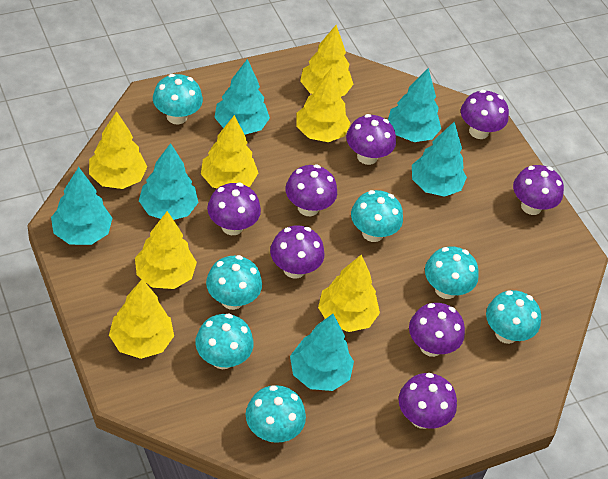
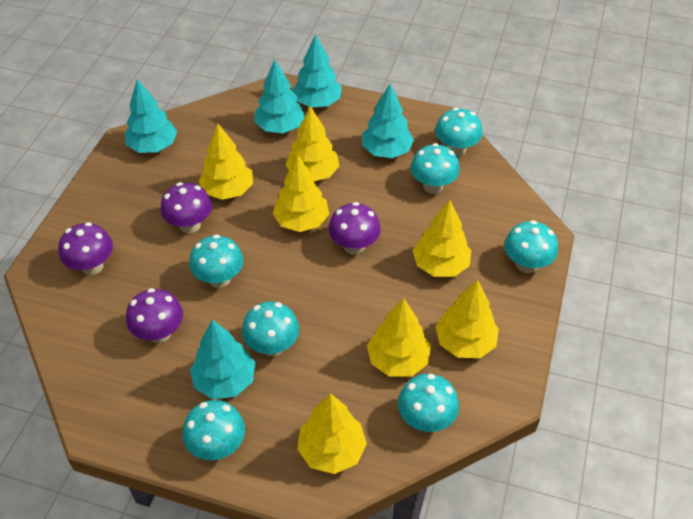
purple mushroom: 8 -> 4
turquoise tree: 6 -> 5

